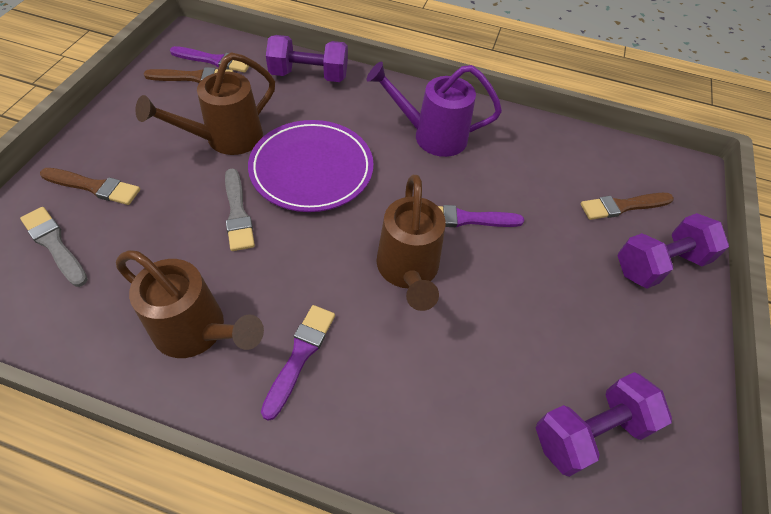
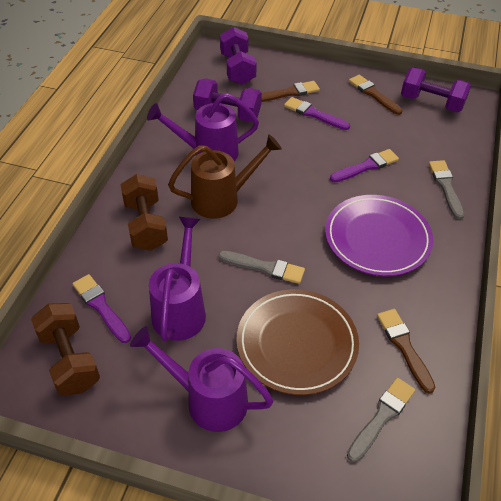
brown dumbbell: 0 -> 2
brown plate: 0 -> 1
brown watering can: 3 -> 1
grey brush: 2 -> 3
purple watering can: 1 -> 3

